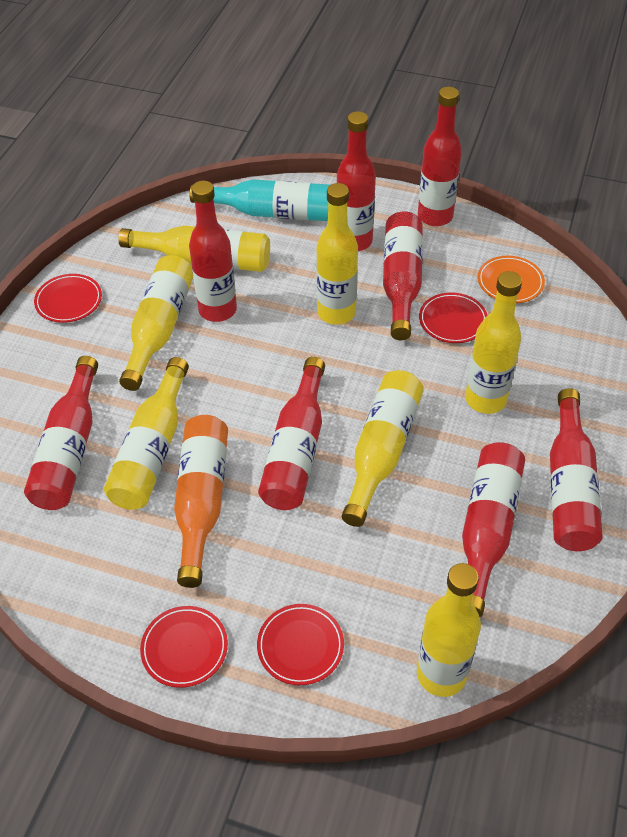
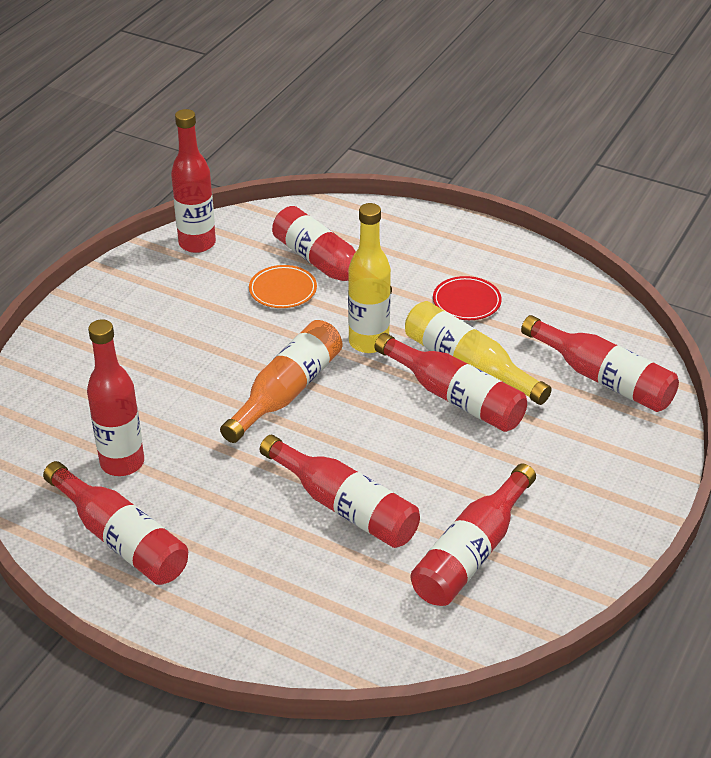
red plate: 4 -> 1
turquoise bottle: 1 -> 0
yellow bottle: 7 -> 2

